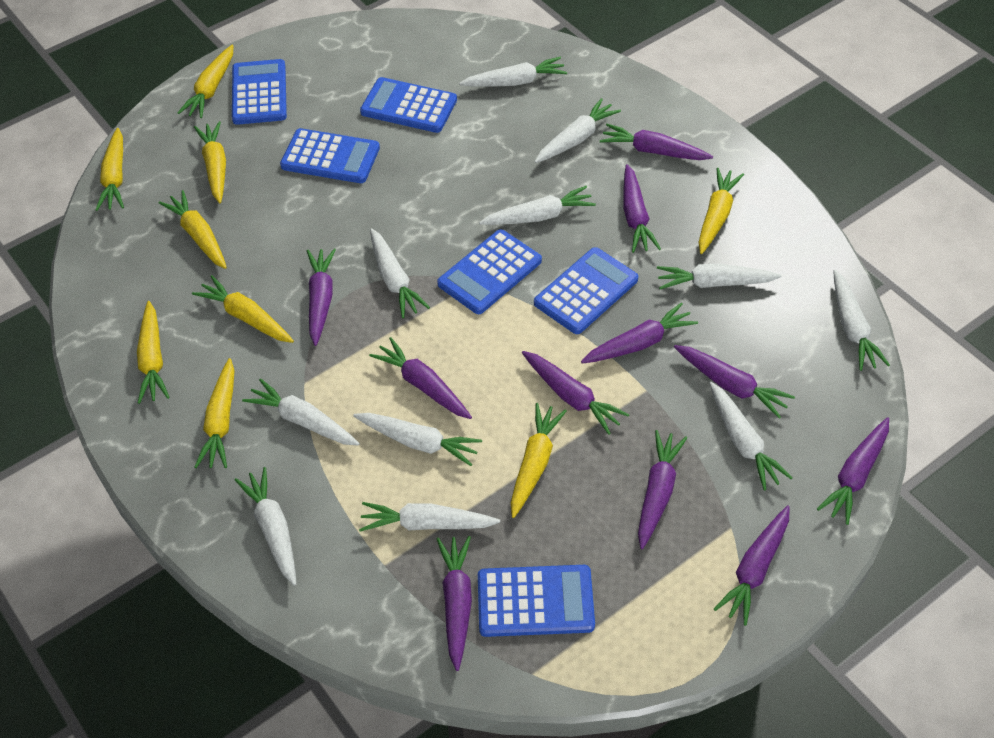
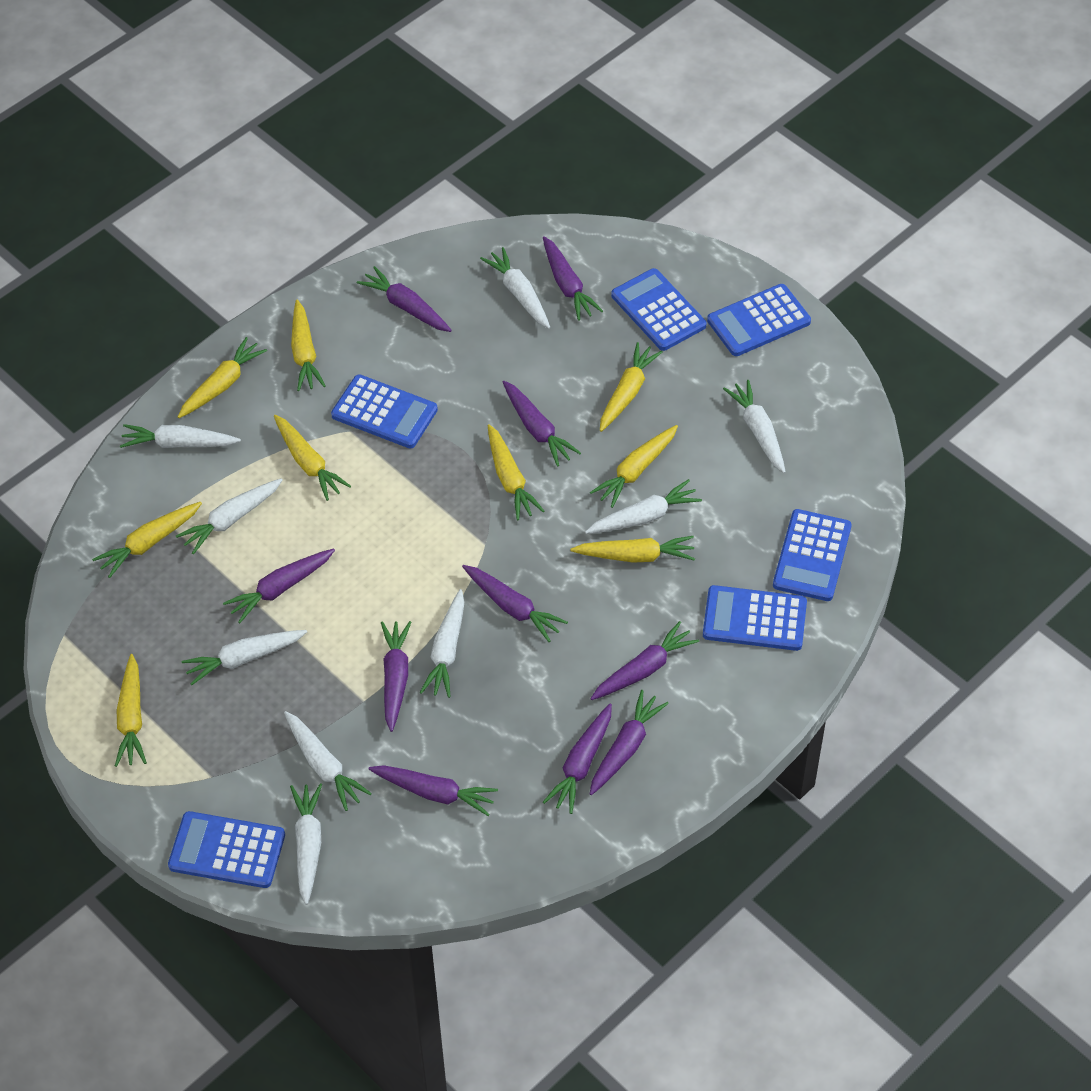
purple carrot: 11 -> 10
white carrot: 11 -> 9

